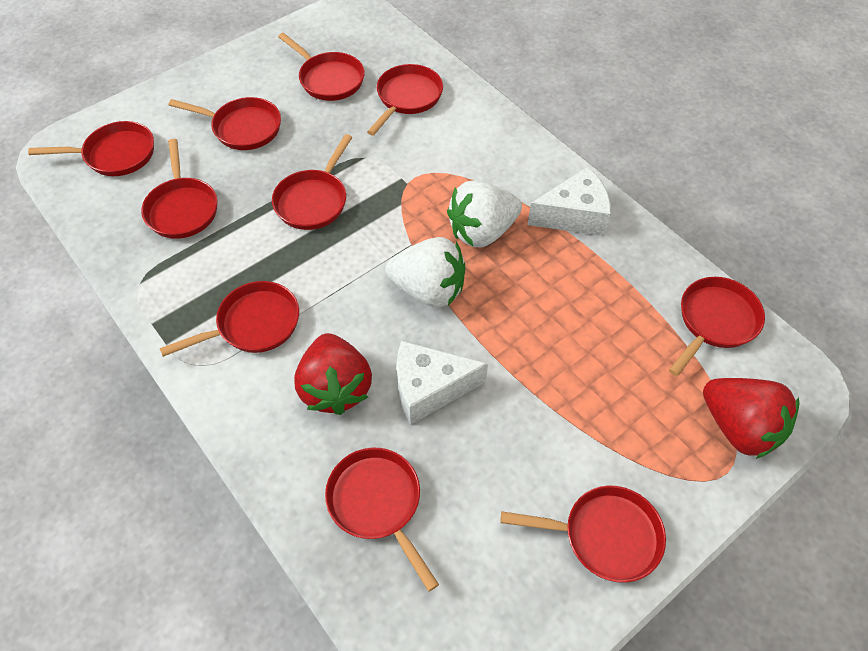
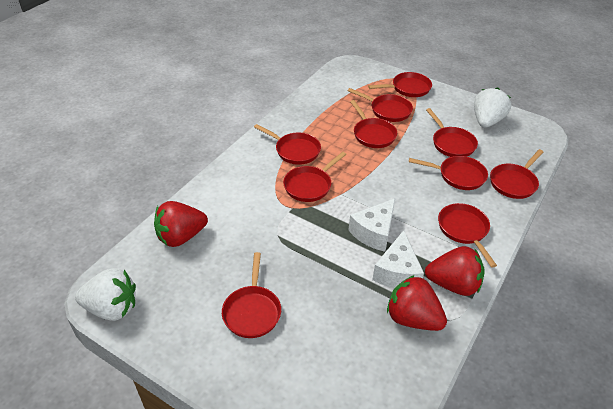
red strawberry: 2 -> 3

